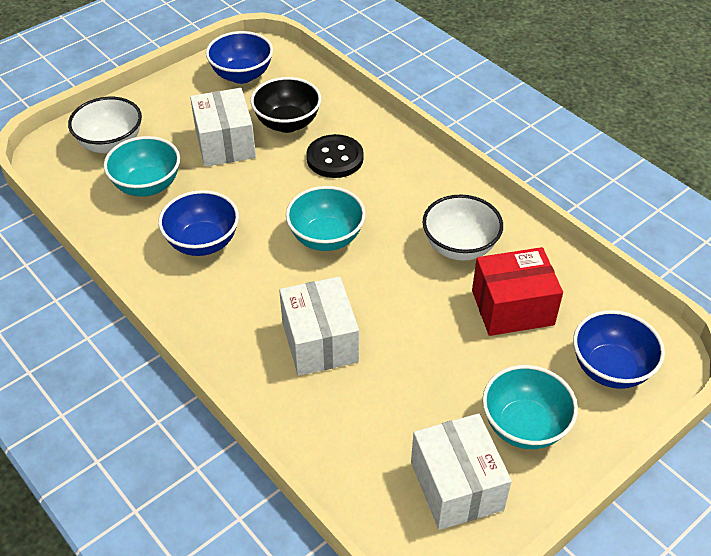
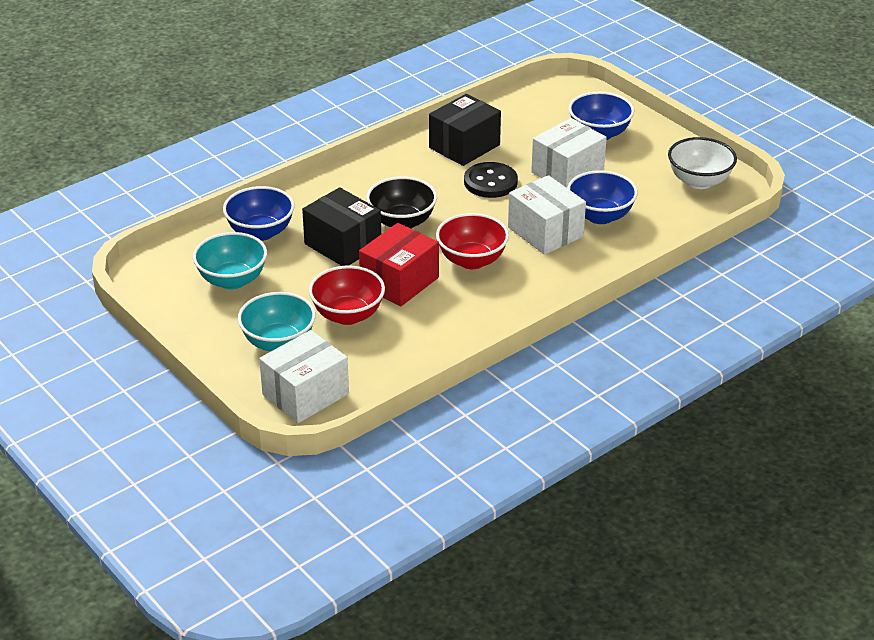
black box: 0 -> 2
red bowl: 0 -> 2
turquoise bowl: 3 -> 2
white bowl: 2 -> 1

